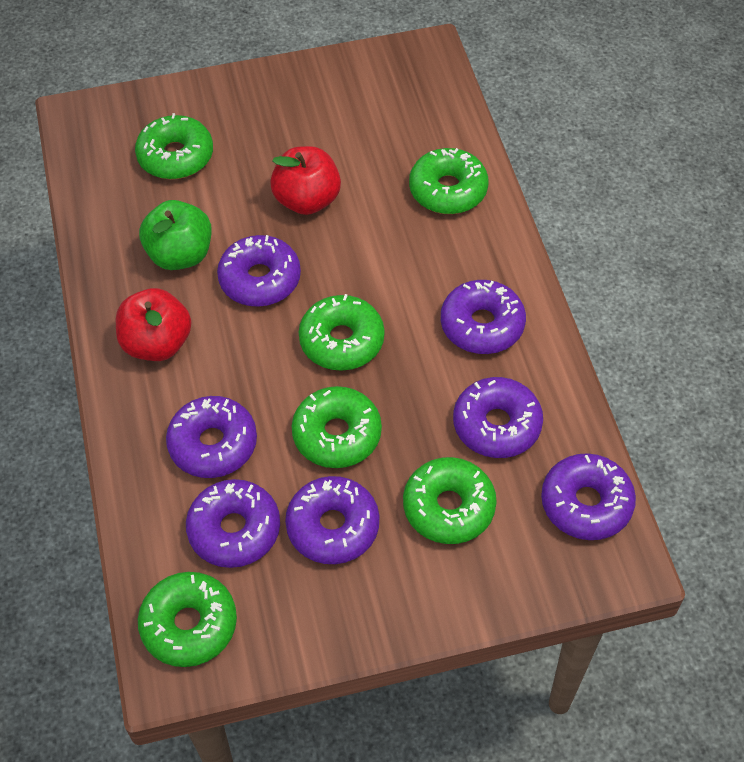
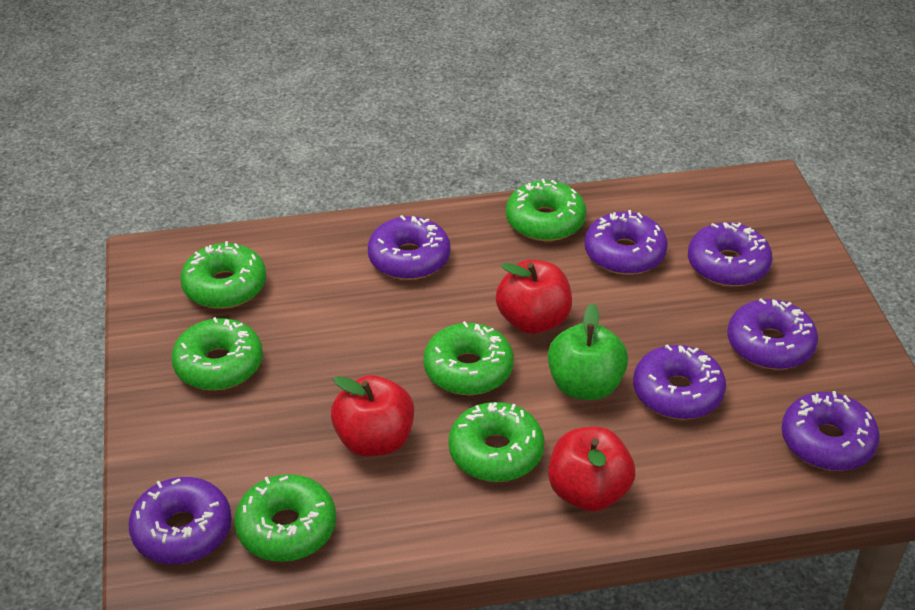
red apple: 2 -> 3

